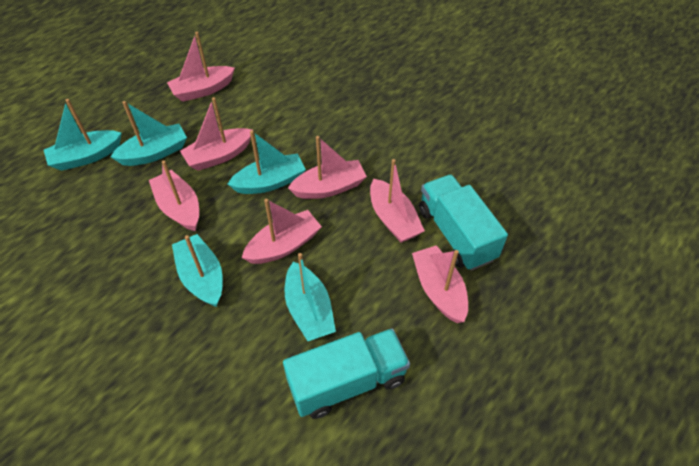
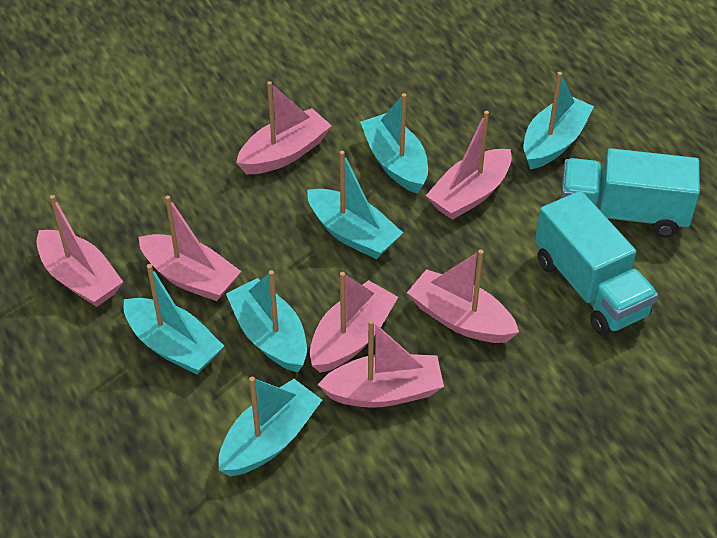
turquoise boat: 5 -> 6

